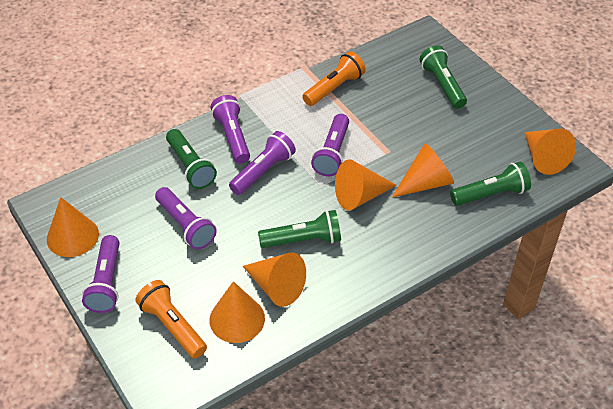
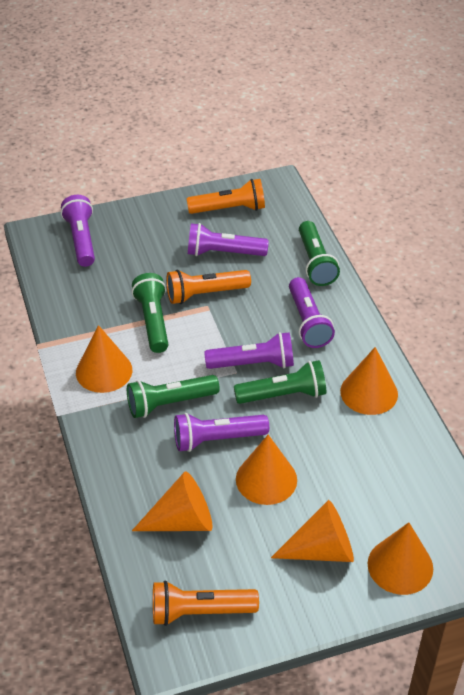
orange flashlight: 2 -> 3

